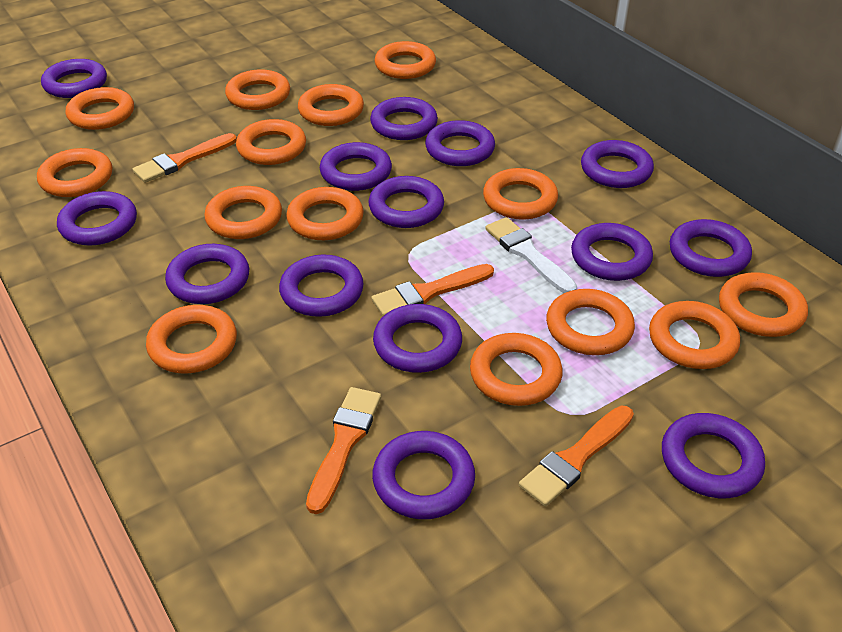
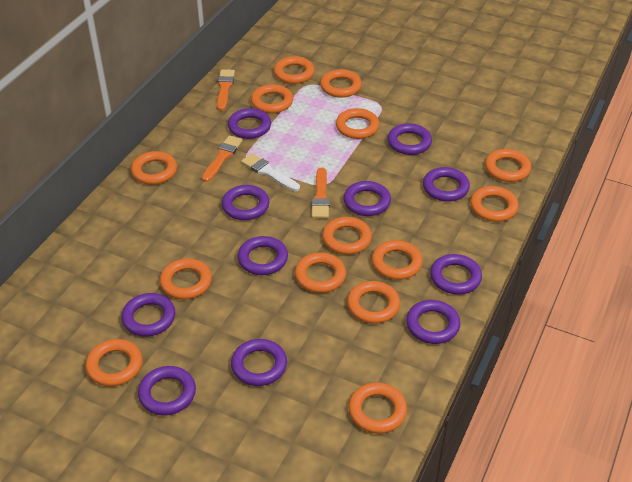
orange brush: 4 -> 3
purple ring: 14 -> 11

